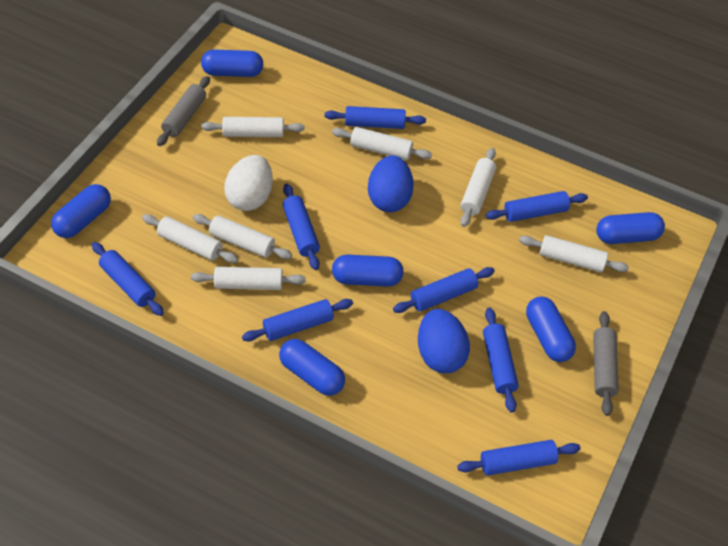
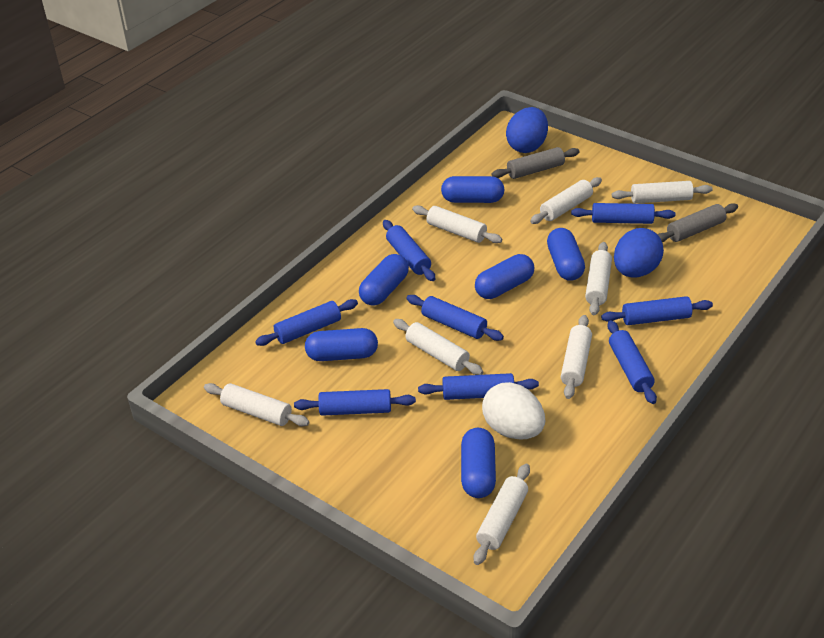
white rolling pin: 7 -> 8

